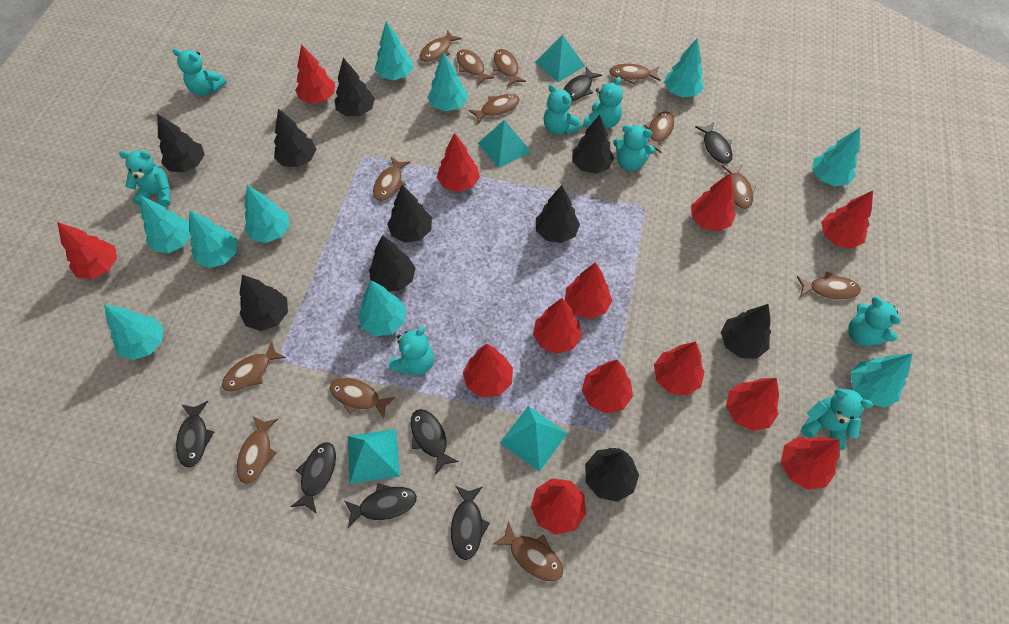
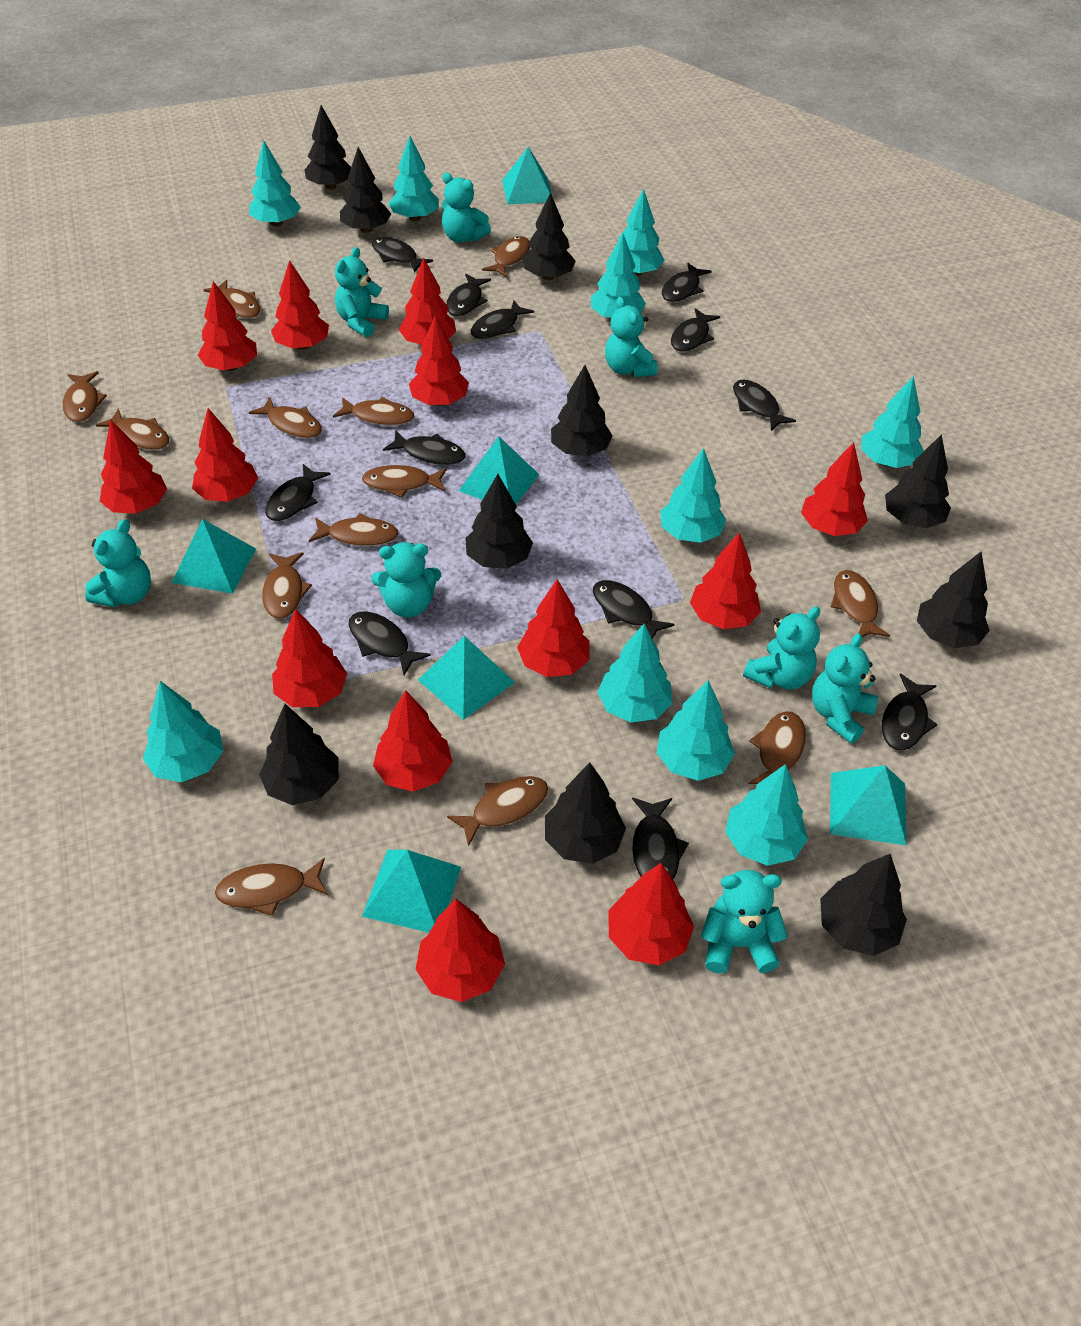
black fish: 7 -> 12
turquoise pyramid: 4 -> 6

